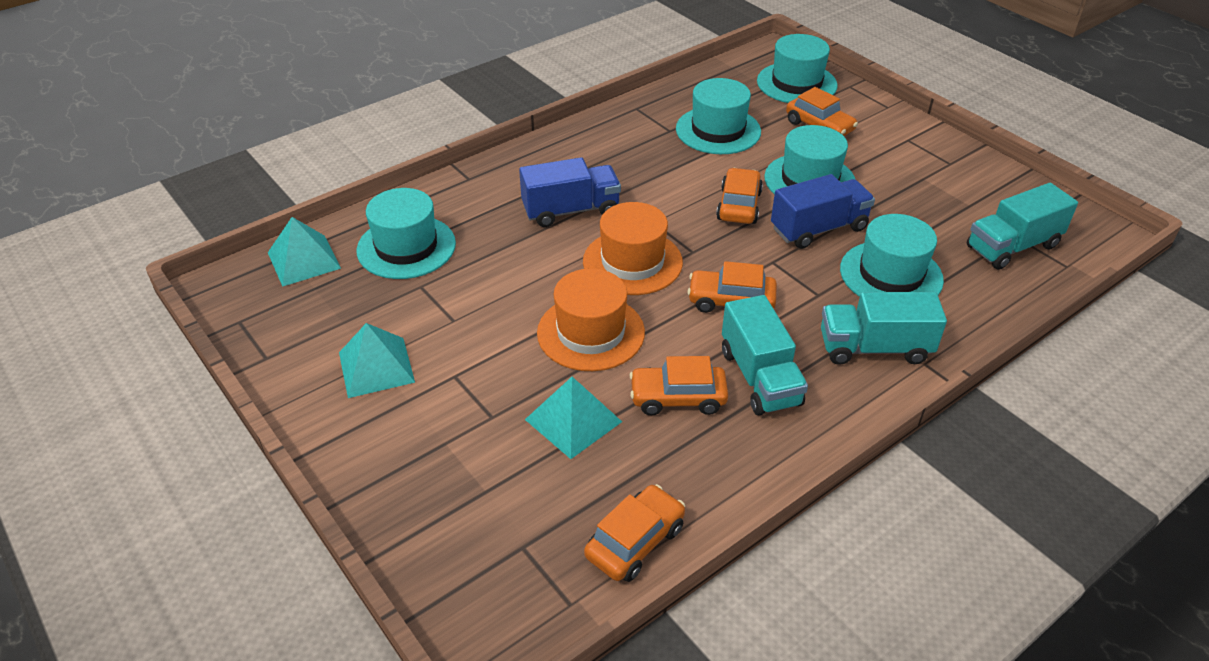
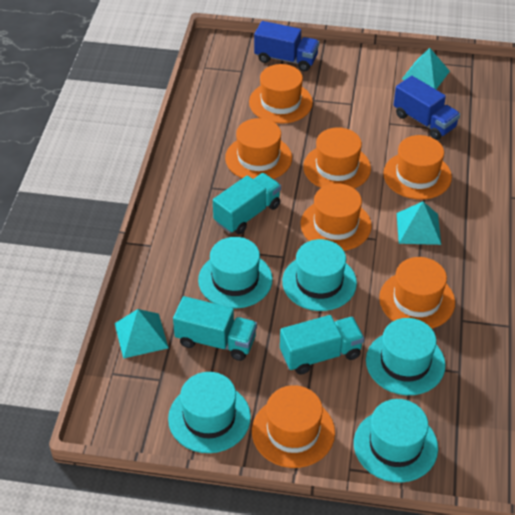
orange car: 5 -> 0
orange hat: 2 -> 7

